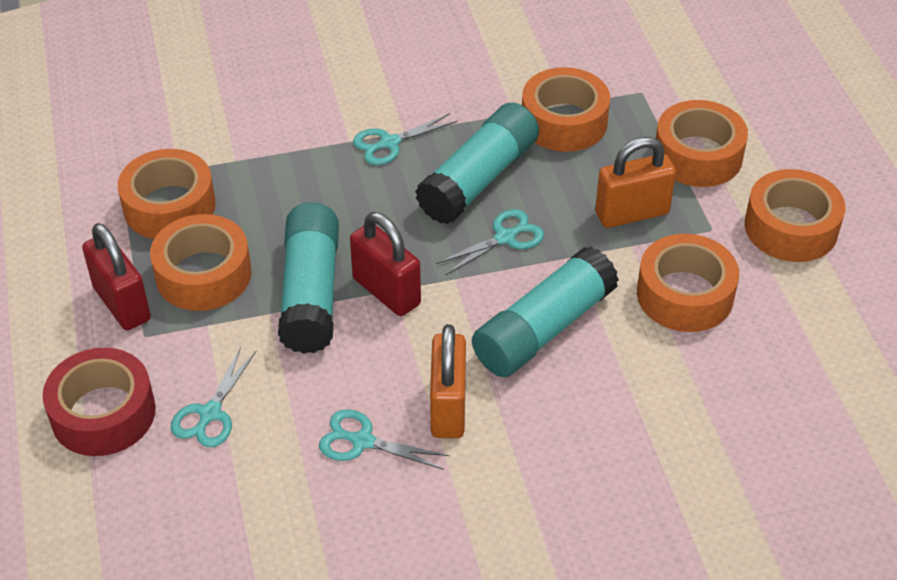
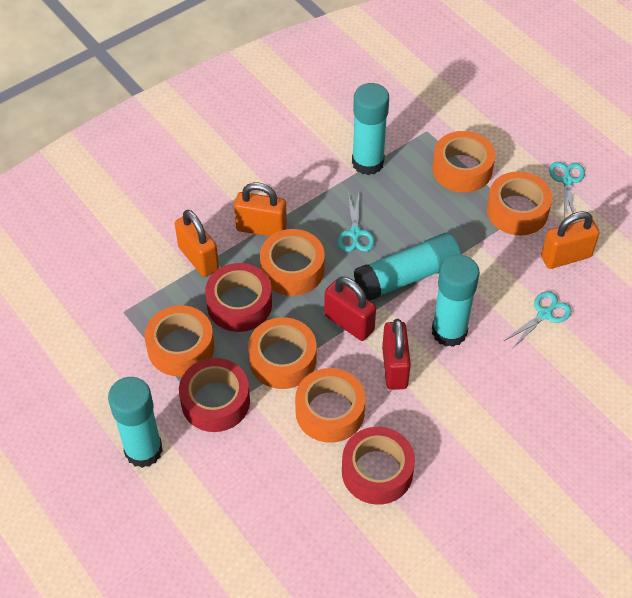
orange padlock: 2 -> 3
red tape: 1 -> 3
turquoise glue stick: 3 -> 4
turquoise scissors: 4 -> 3

